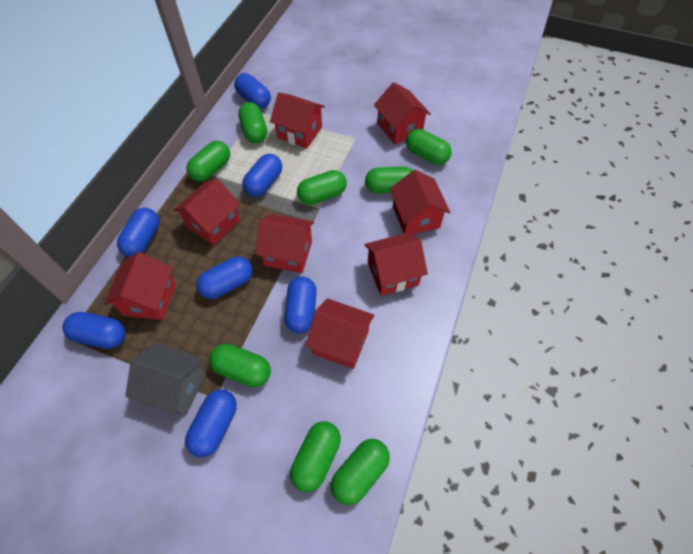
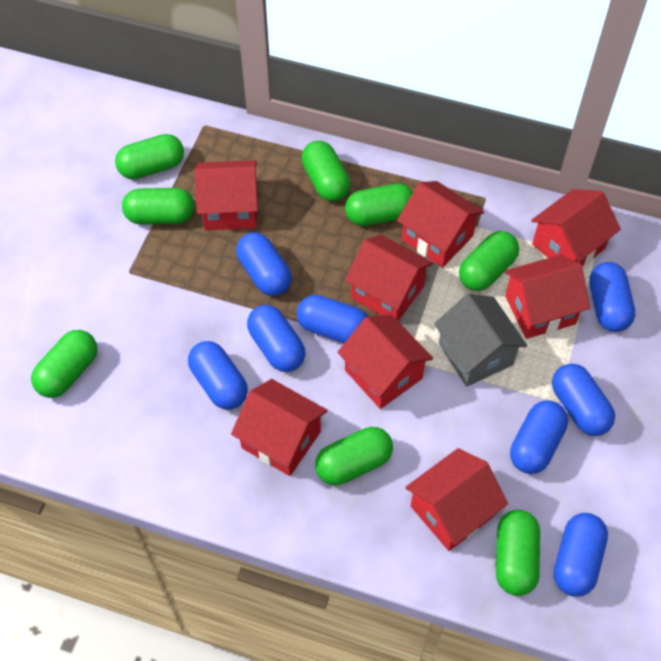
blue capsule: 7 -> 8

